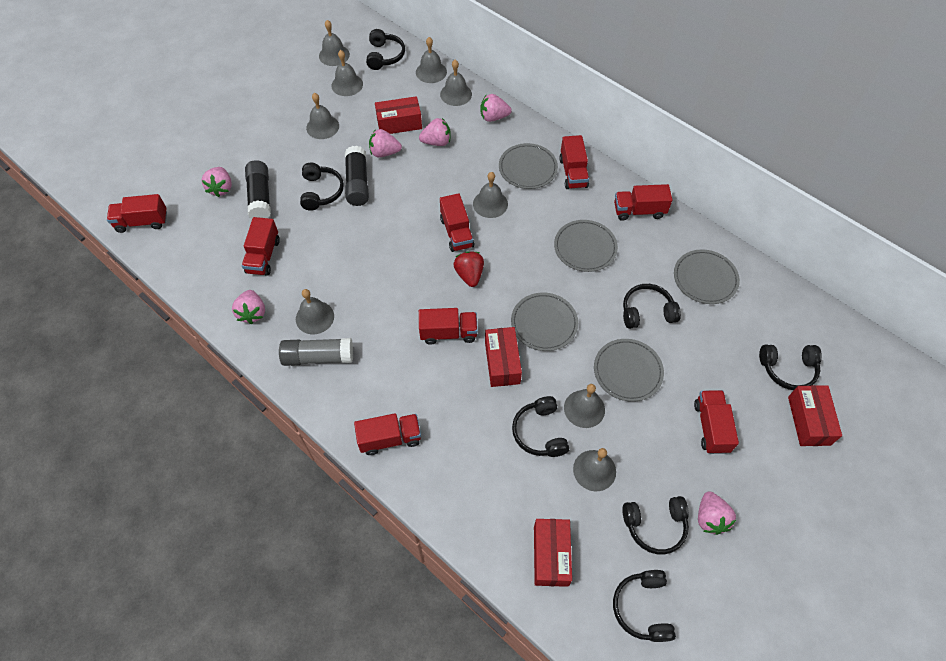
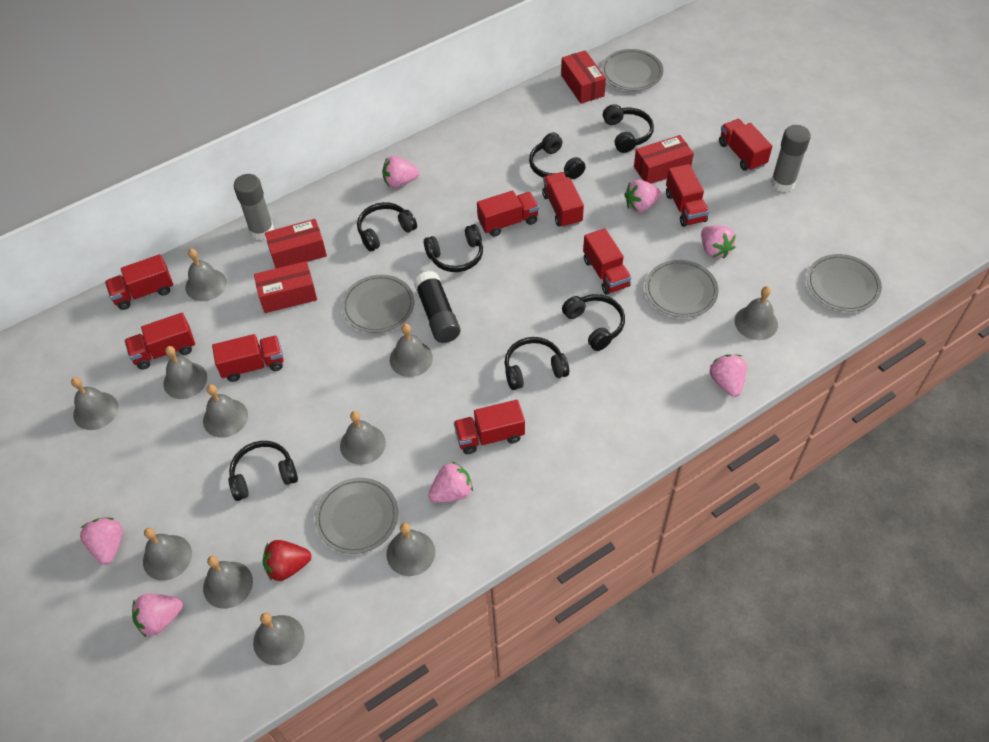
black glue stick: 2 -> 1
grey bell: 9 -> 11
grey glue stick: 1 -> 2
pink strawberry: 6 -> 7
red truck: 8 -> 9

